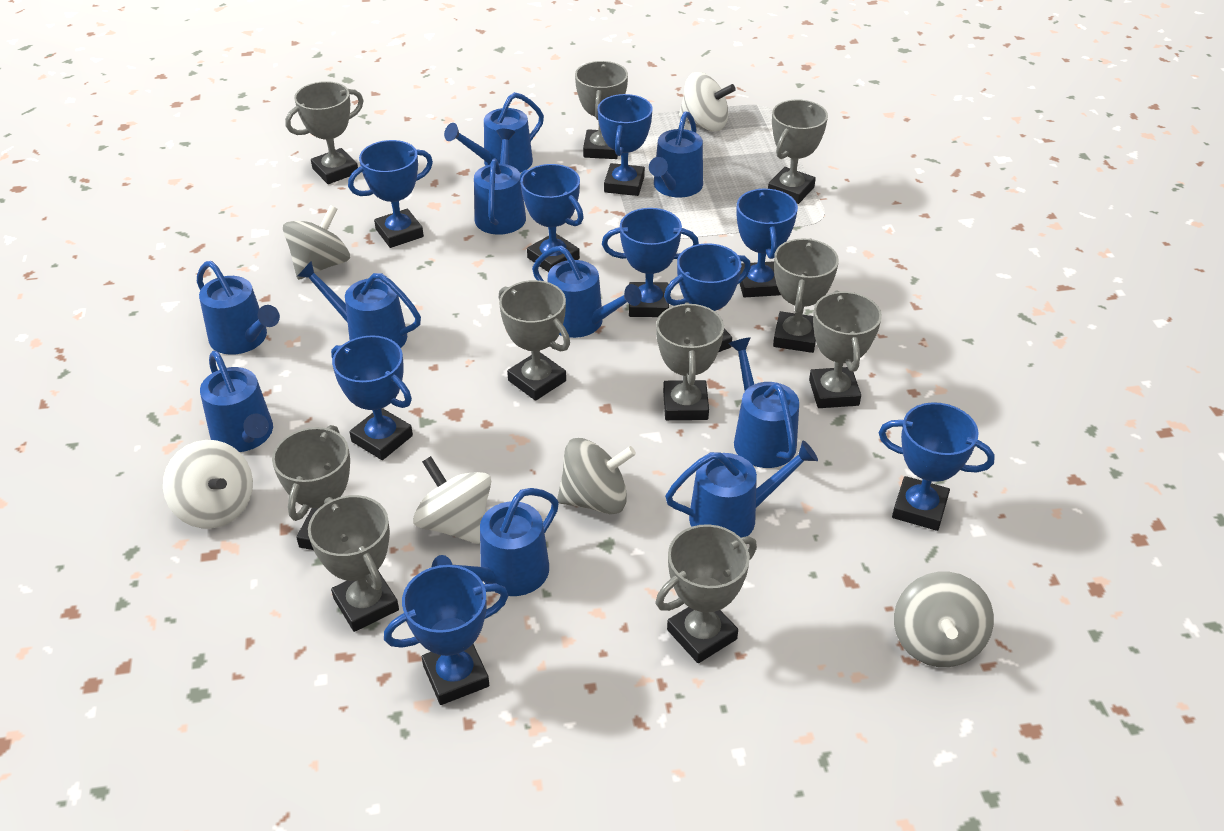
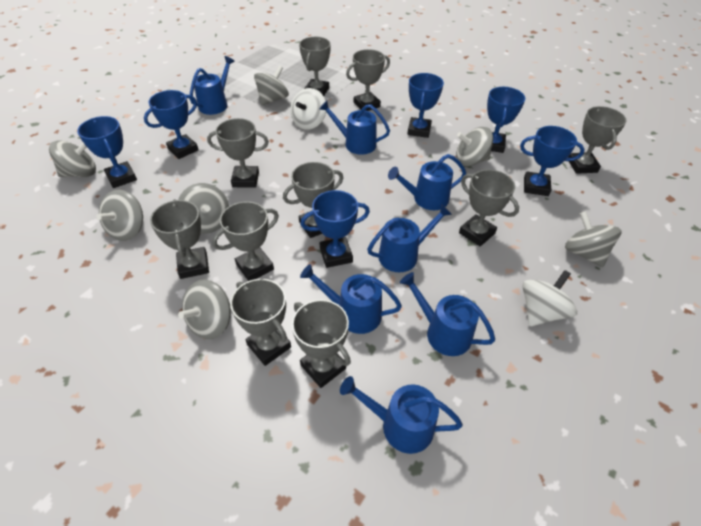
blue trophy: 9 -> 6
blue watering can: 10 -> 7
grey spinning top: 3 -> 7
white spinning top: 3 -> 2

